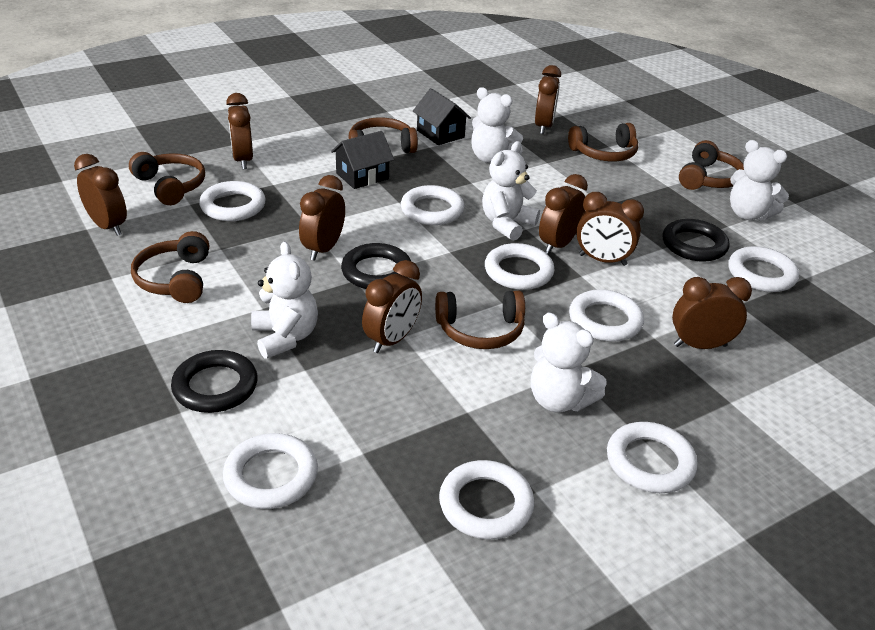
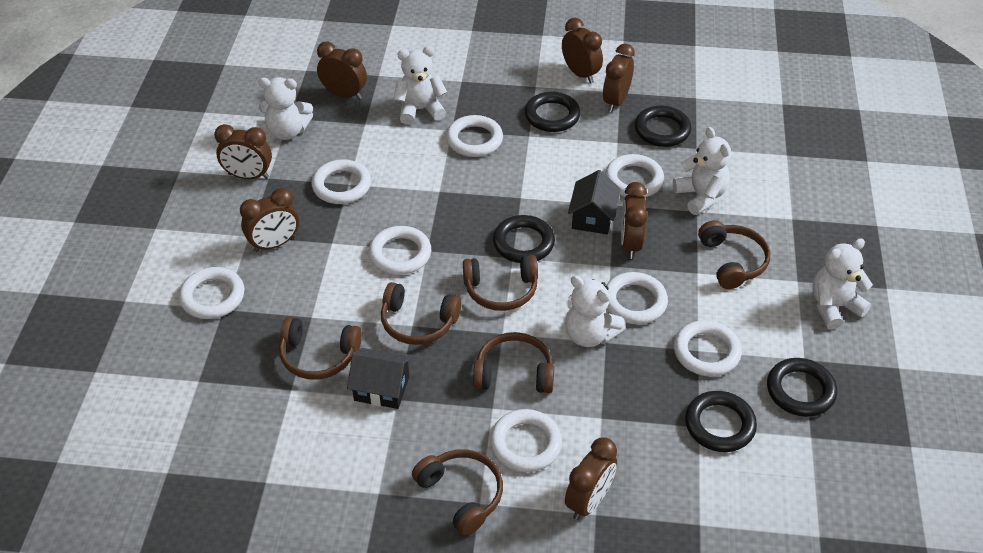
black ring: 3 -> 5
brown clock: 8 -> 7

